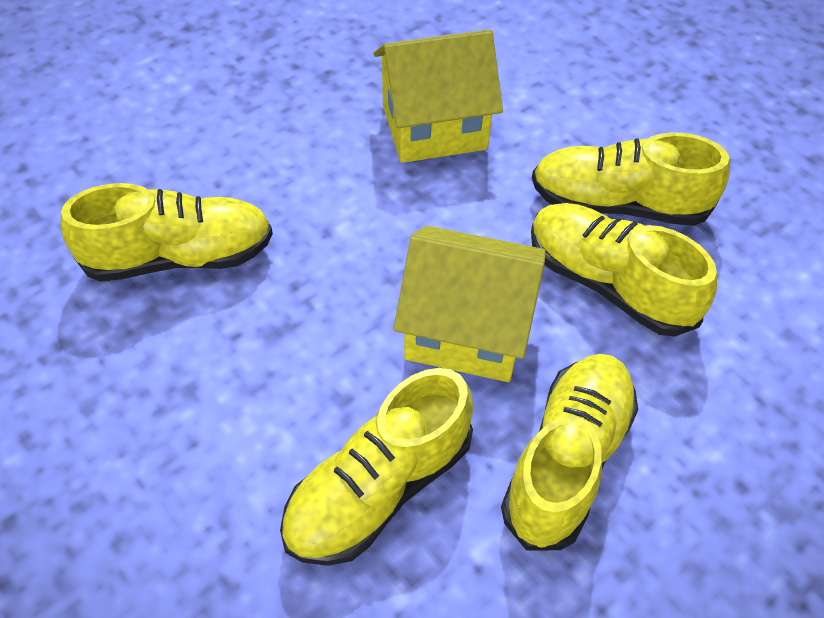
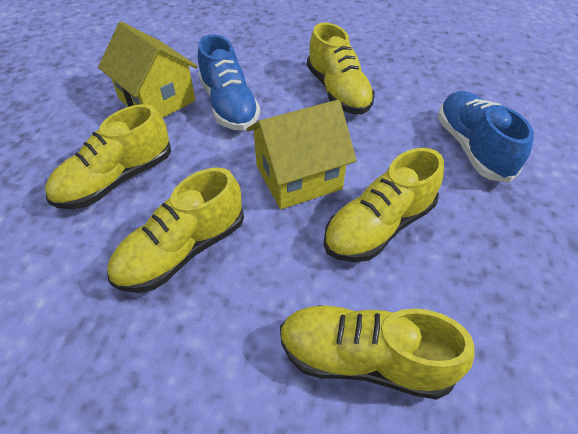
blue shoe: 0 -> 2

